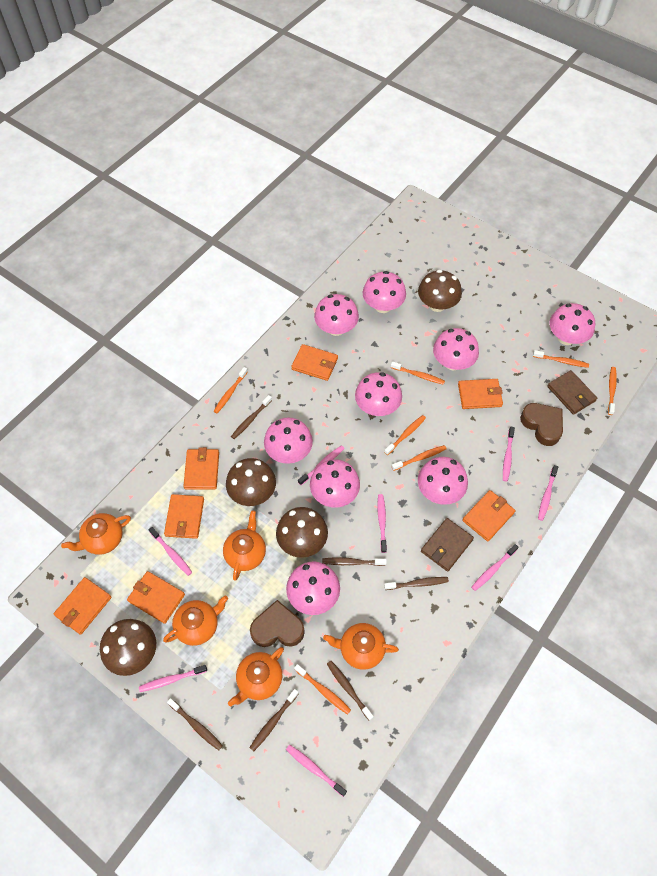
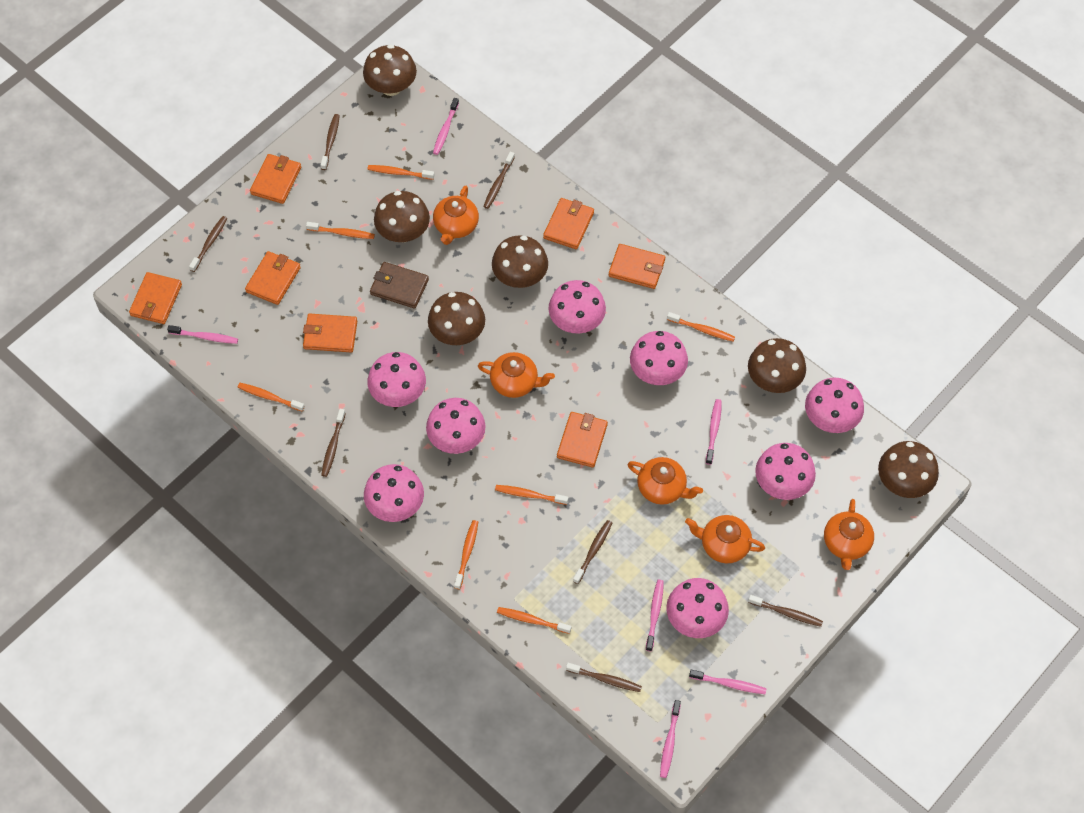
brown heart: 2 -> 0
brown mushroom: 4 -> 6
brown toothbrush: 6 -> 7
brown wallet: 2 -> 1
pink mushroom: 9 -> 8
pink toothbrush: 8 -> 6

